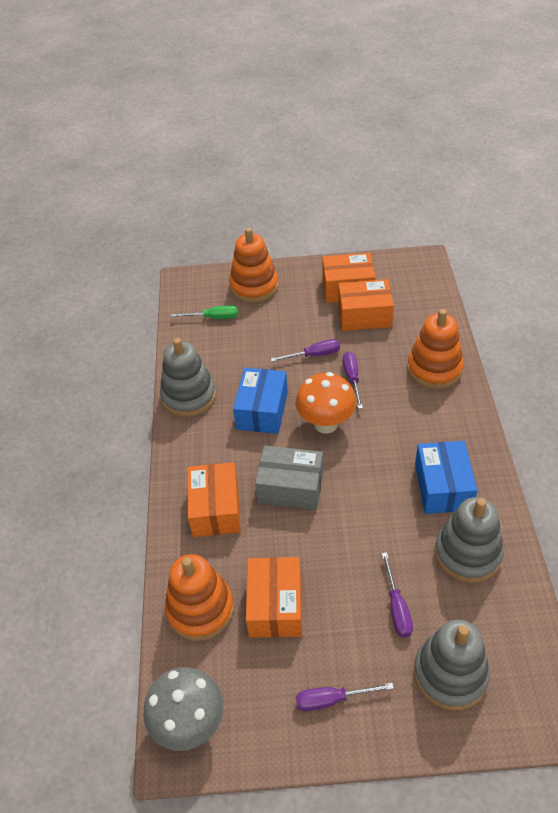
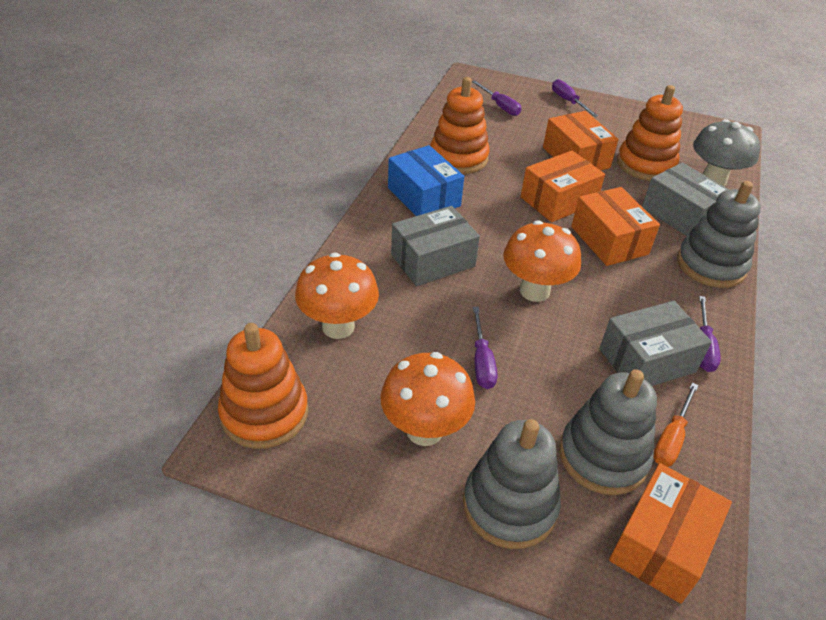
blue box: 2 -> 1
green screwdriver: 1 -> 0
grey box: 1 -> 3
orange mushroom: 1 -> 3
orange screwdriver: 0 -> 1

